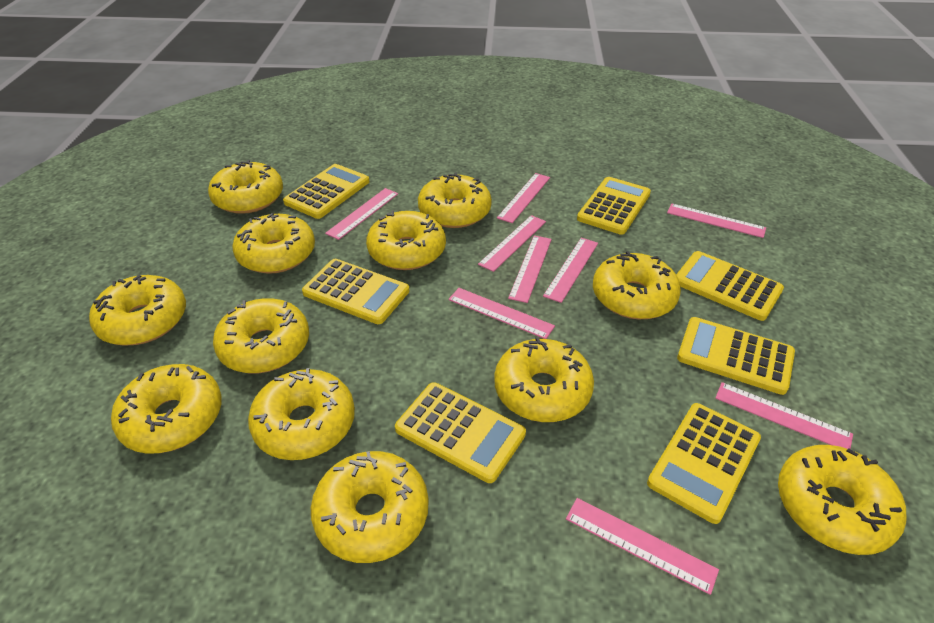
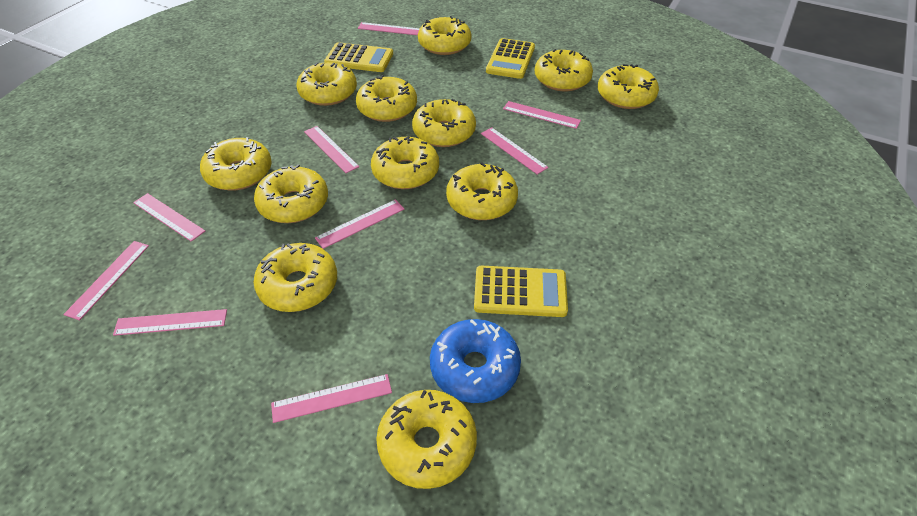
blue donut: 0 -> 1
yellow calculator: 7 -> 3

